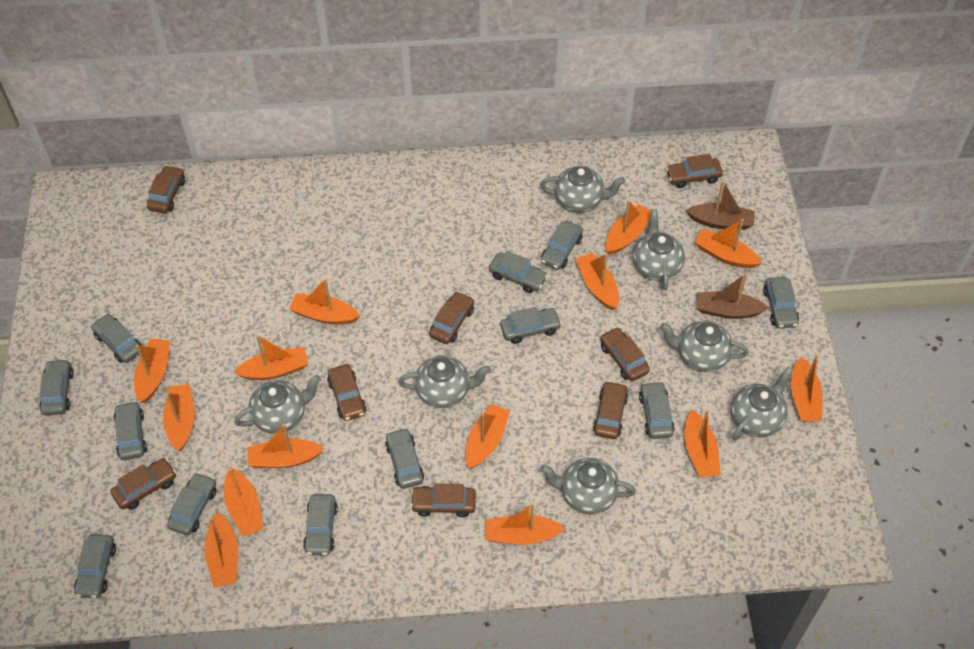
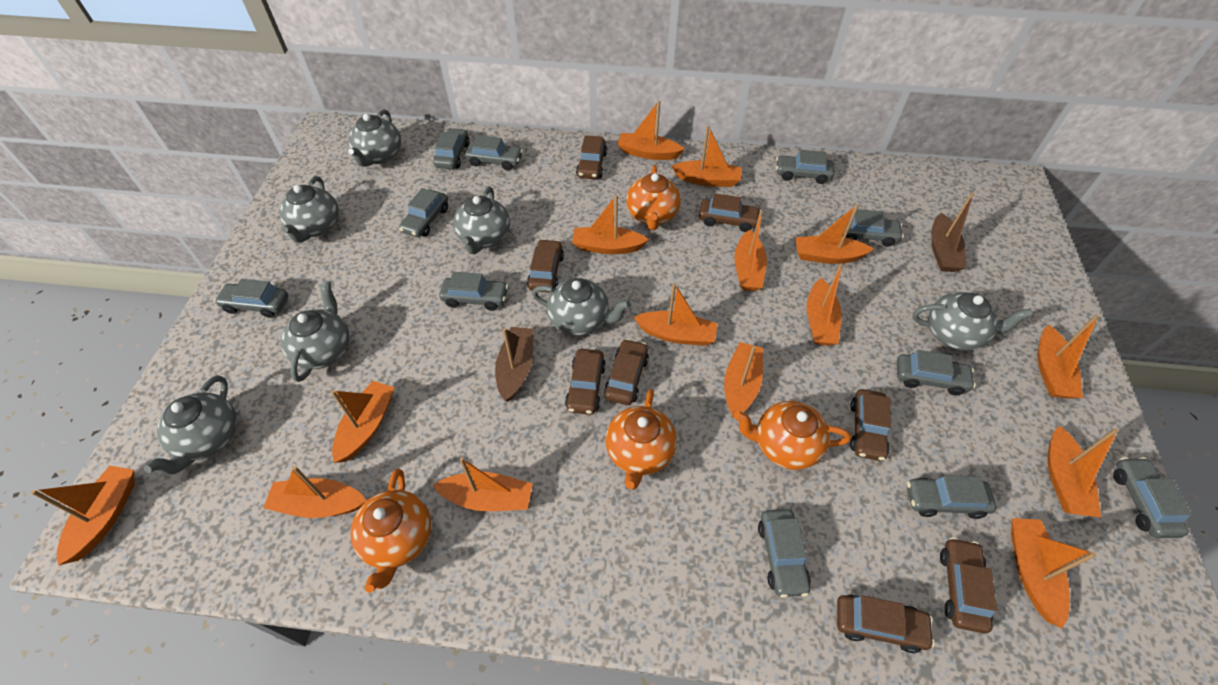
grey car: 12 -> 11
orange boat: 14 -> 15
orange teapot: 0 -> 4

